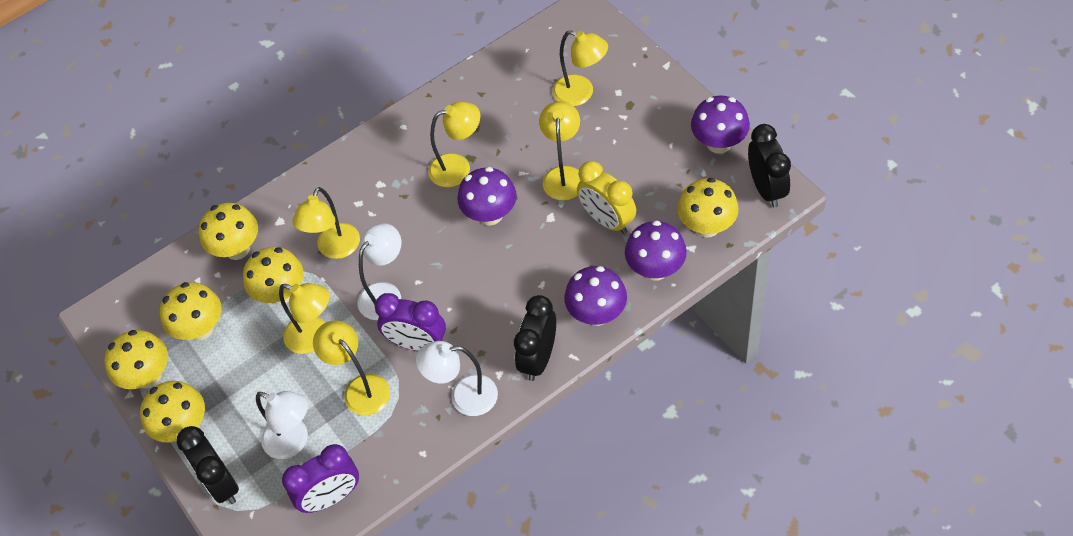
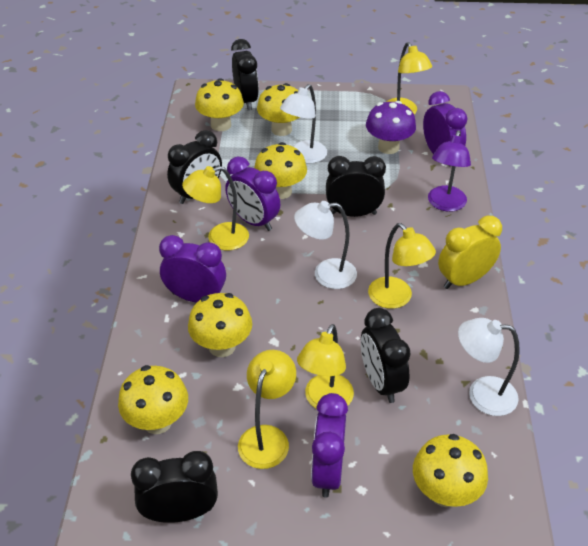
black clock: 3 -> 5
purple clock: 2 -> 4
purple lamp: 0 -> 1
purple mushroom: 4 -> 1
yellow lamp: 6 -> 5

